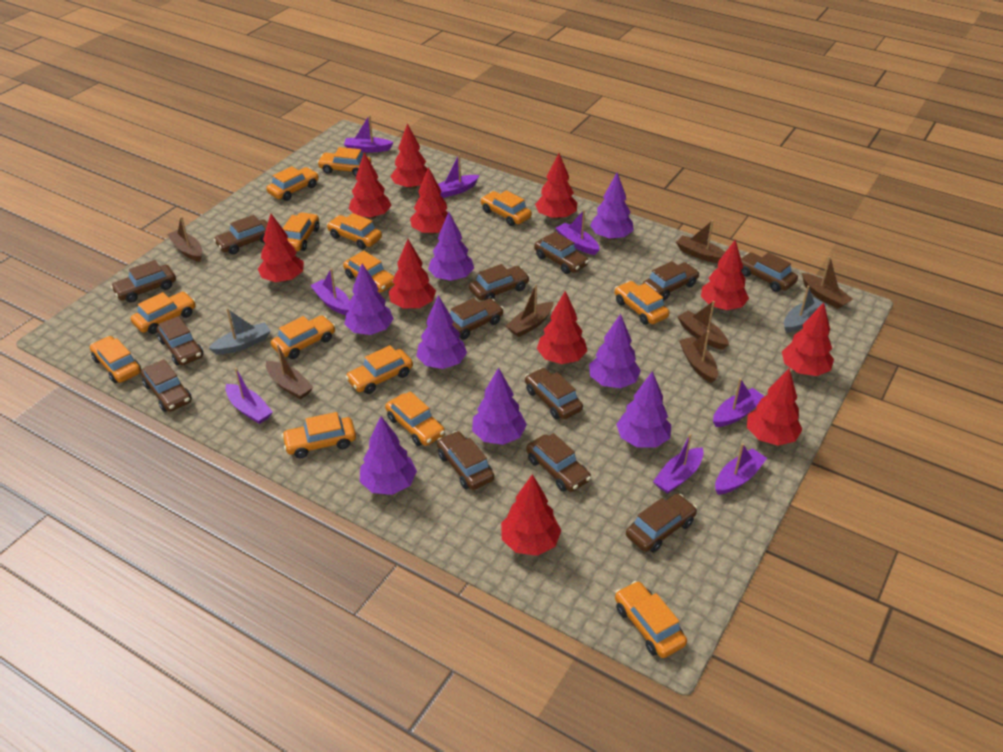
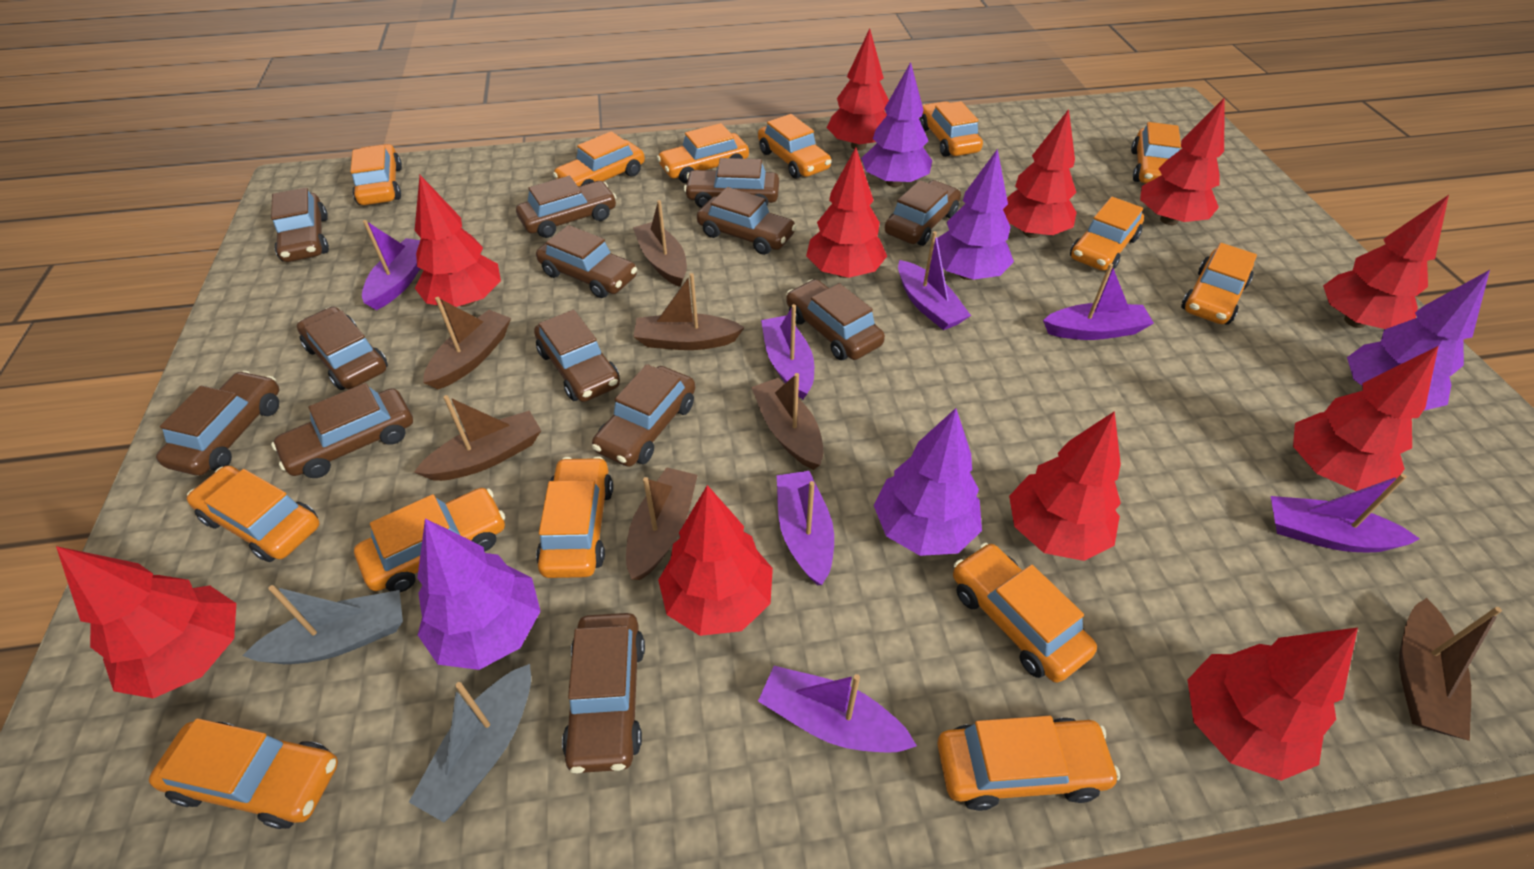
purple boat: 8 -> 7
purple tree: 8 -> 5

